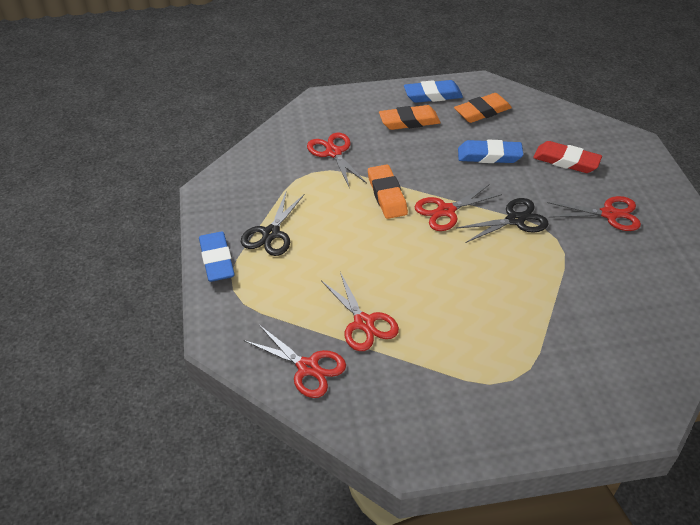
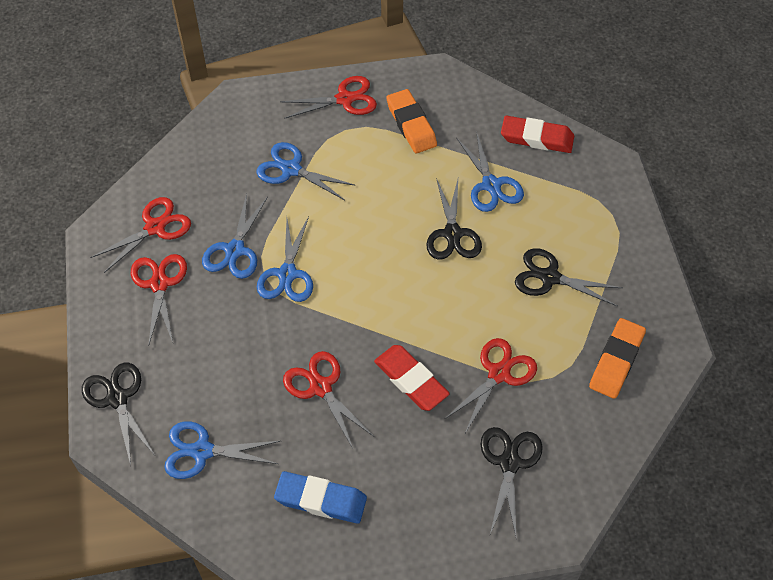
black scissors: 2 -> 4
blue eraser: 3 -> 1
blue scissors: 0 -> 5
orange eraser: 3 -> 2
red eraser: 1 -> 2

